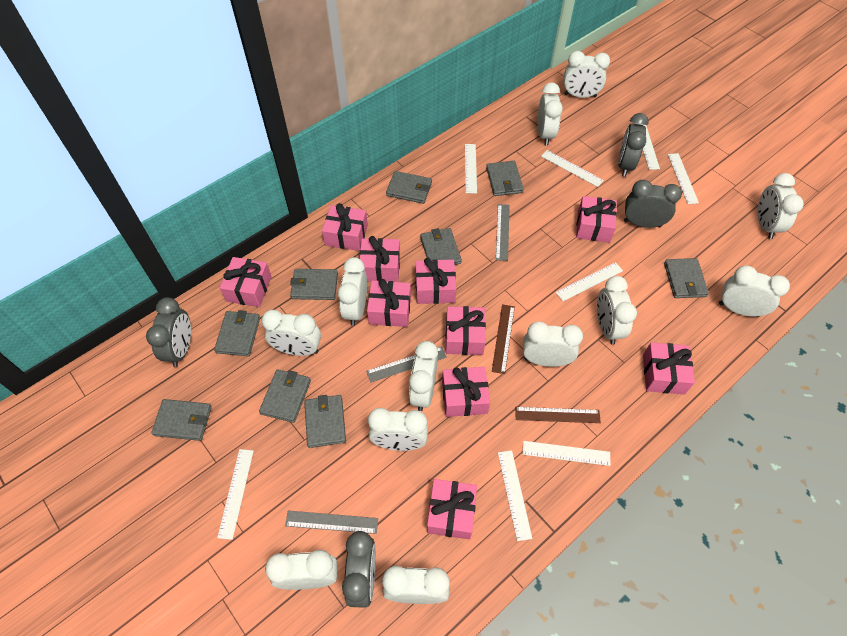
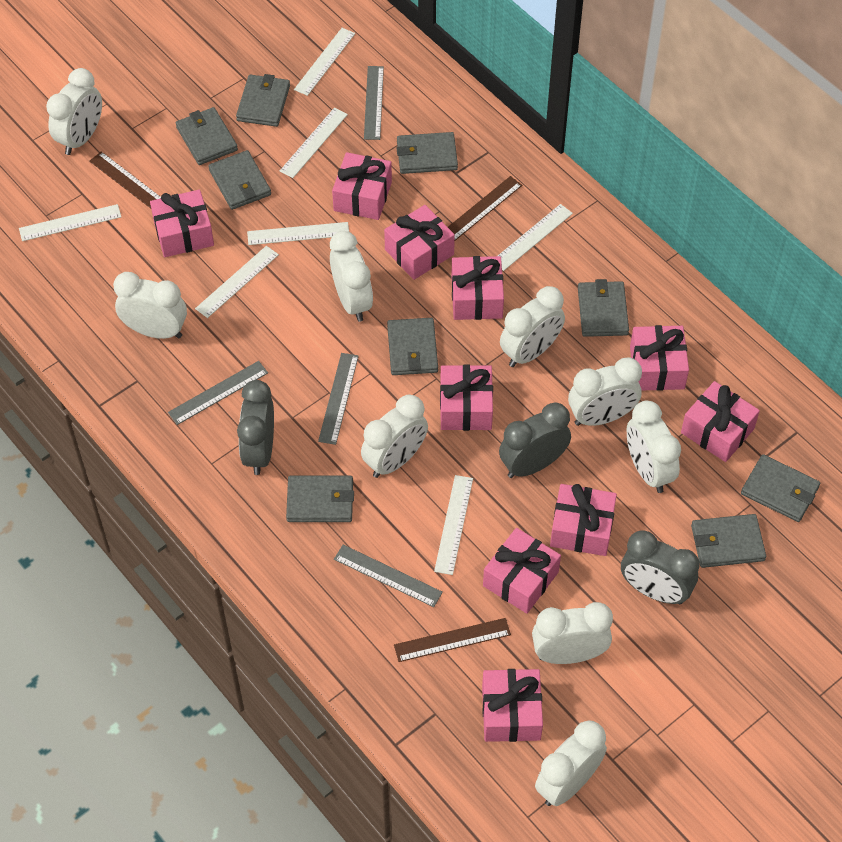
brown ruler: 2 -> 3
grey clock: 4 -> 3
grey ruler: 3 -> 4
white clock: 12 -> 9
white ruler: 8 -> 7

